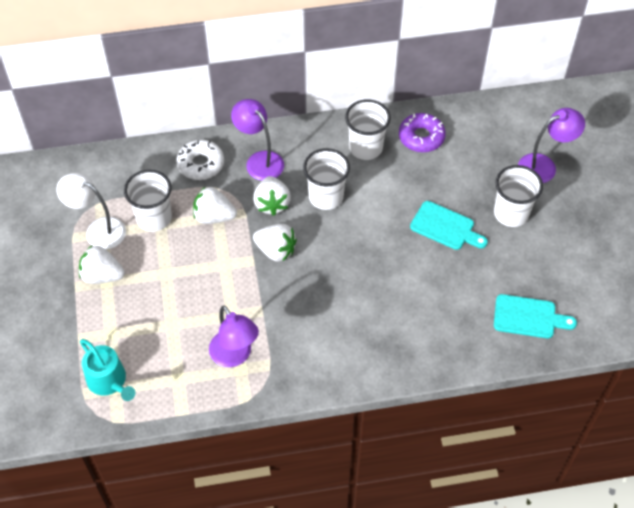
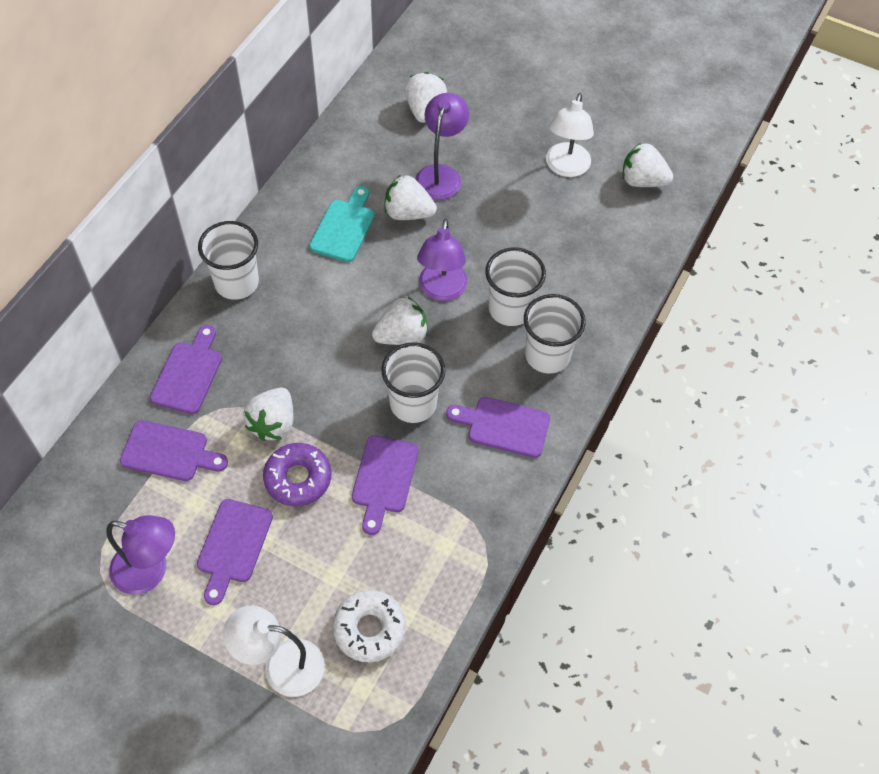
purple cutting board: 0 -> 5
turquoise cutting board: 2 -> 1
turquoise watering can: 1 -> 0
white lamp: 1 -> 2
white strawberry: 4 -> 5

